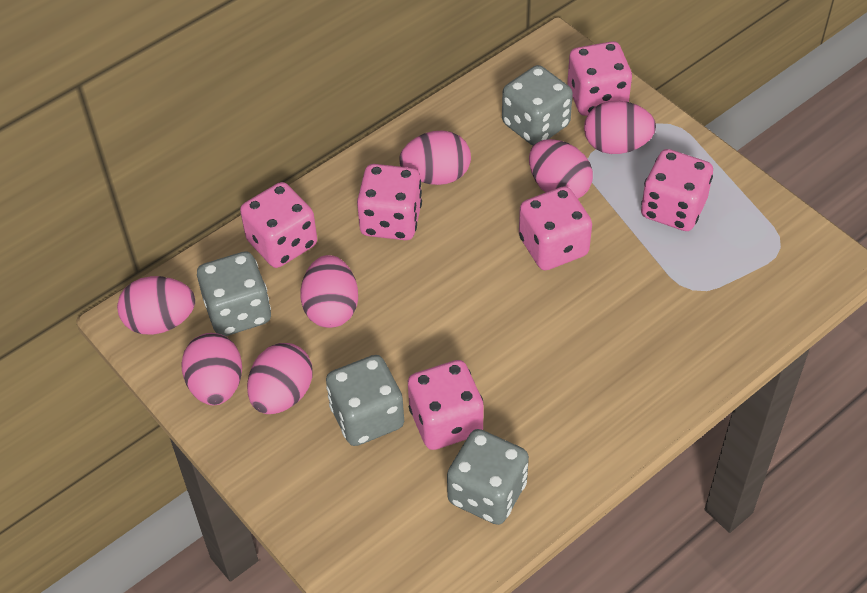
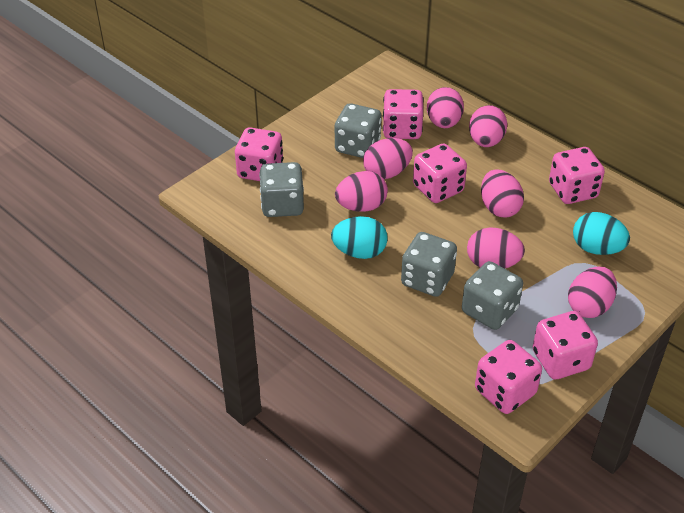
turquoise egg: 0 -> 2

